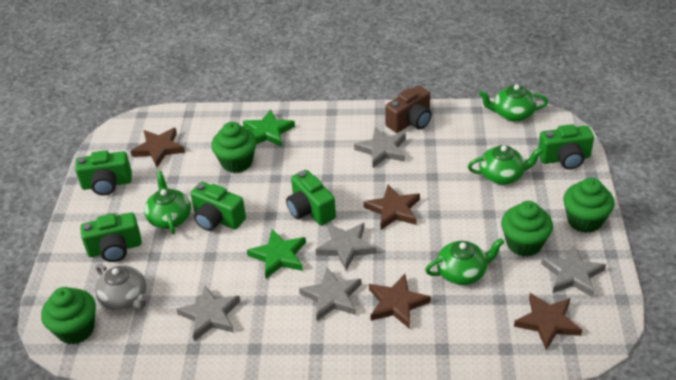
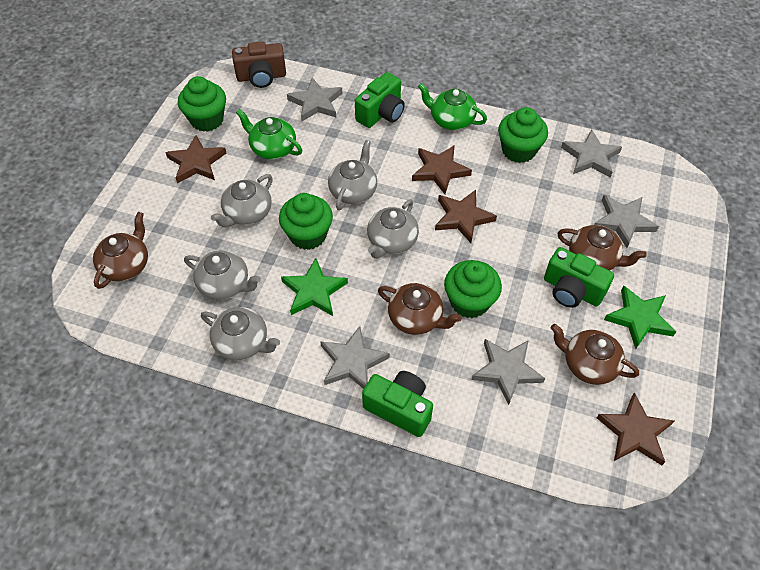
brown teapot: 0 -> 4
green camera: 5 -> 3
green teapot: 4 -> 2
grey teapot: 1 -> 5

